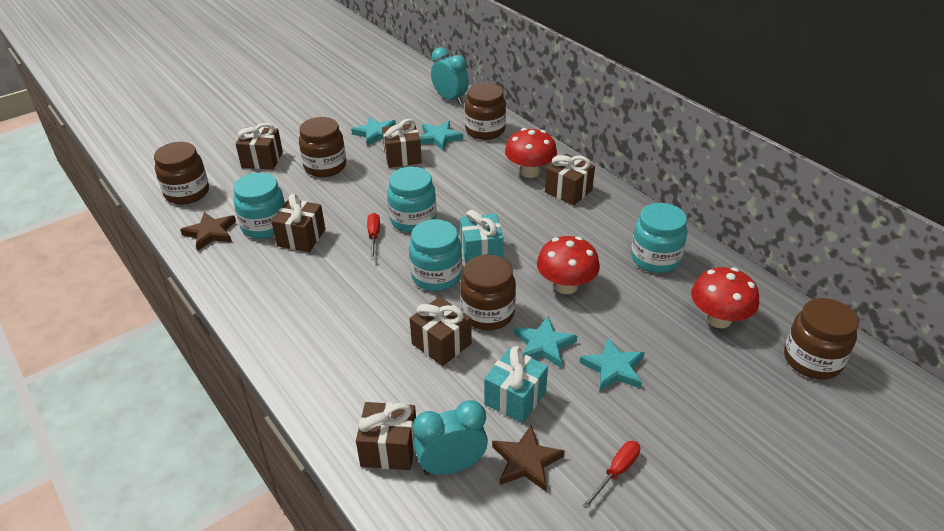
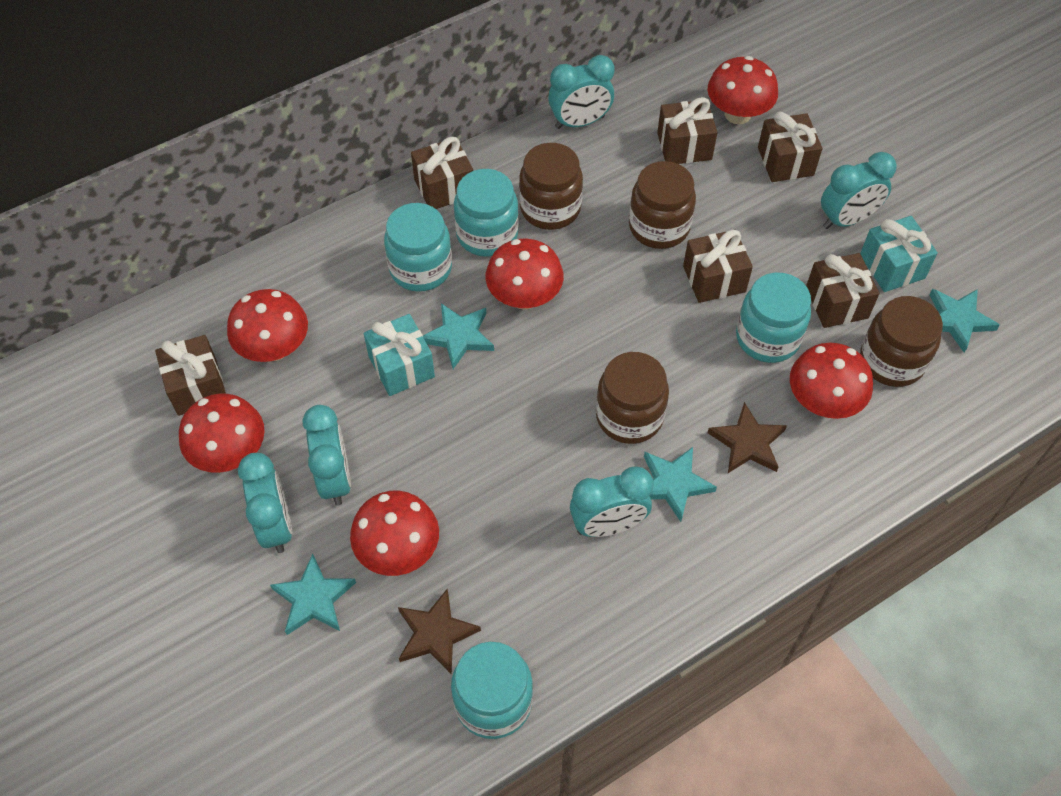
brown jar: 5 -> 4
red mushroom: 3 -> 6
red screwdriver: 2 -> 0
turquoise clock: 2 -> 5

